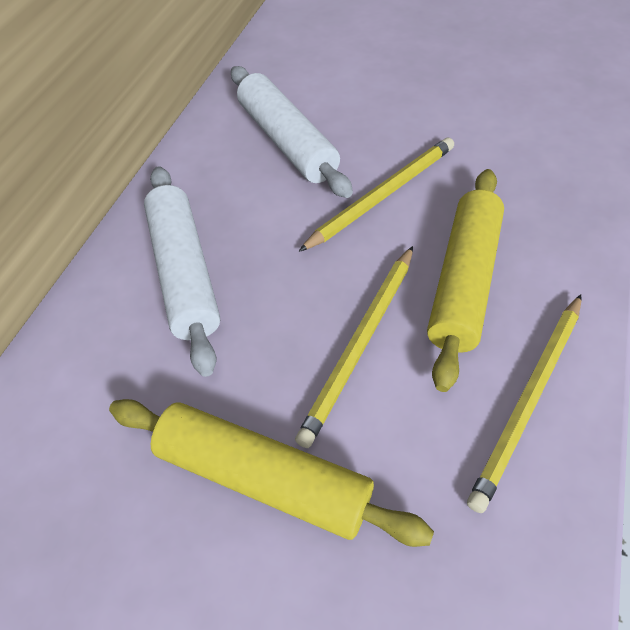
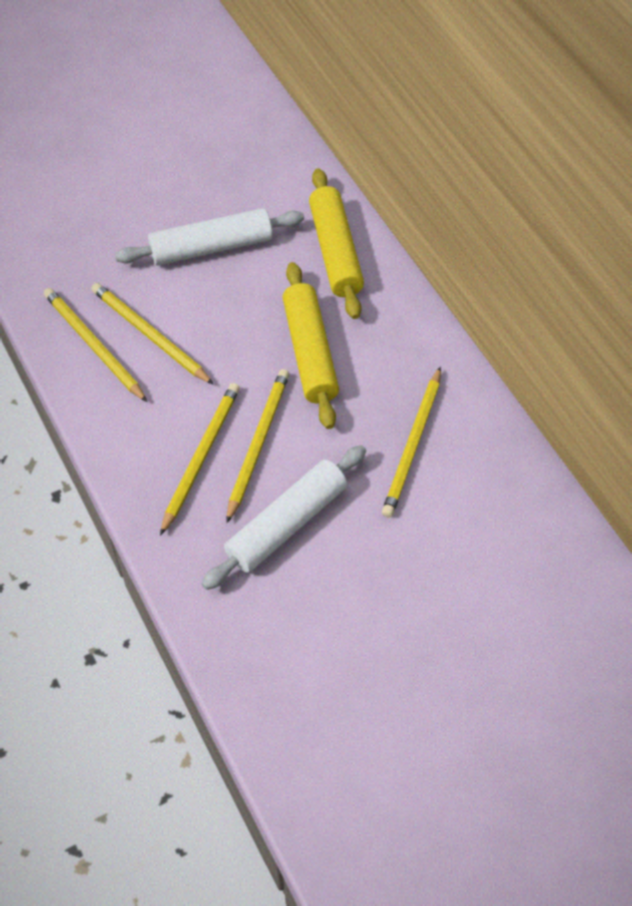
yellow pencil: 3 -> 5

